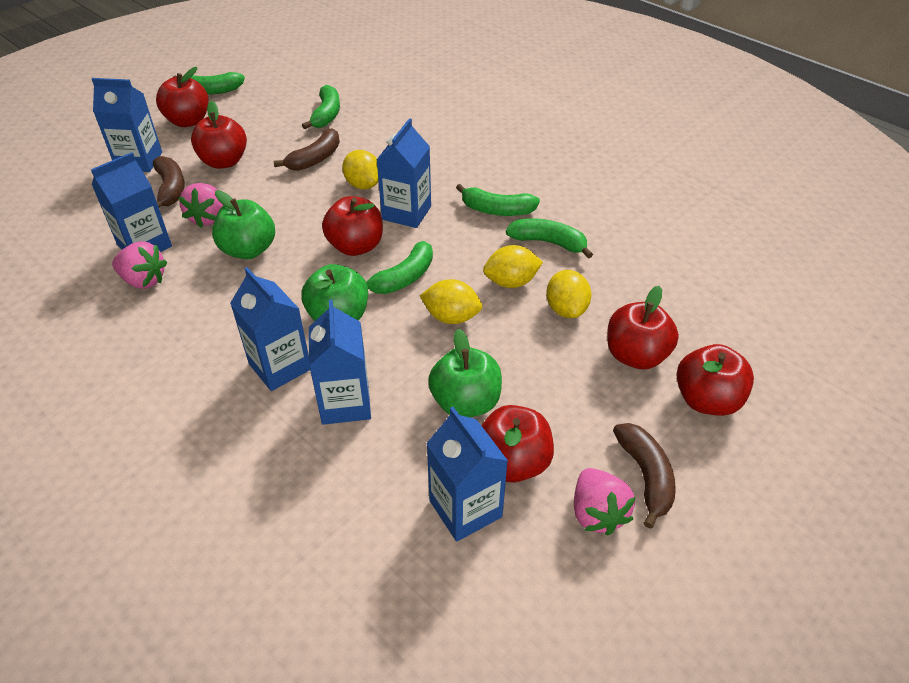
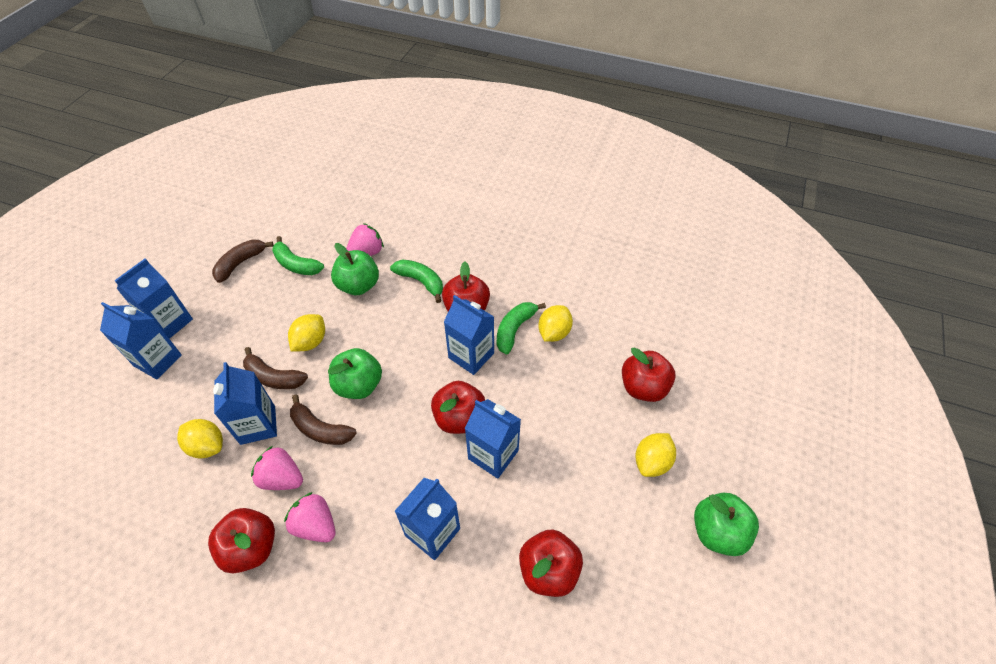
green banana: 5 -> 3
red apple: 6 -> 5

